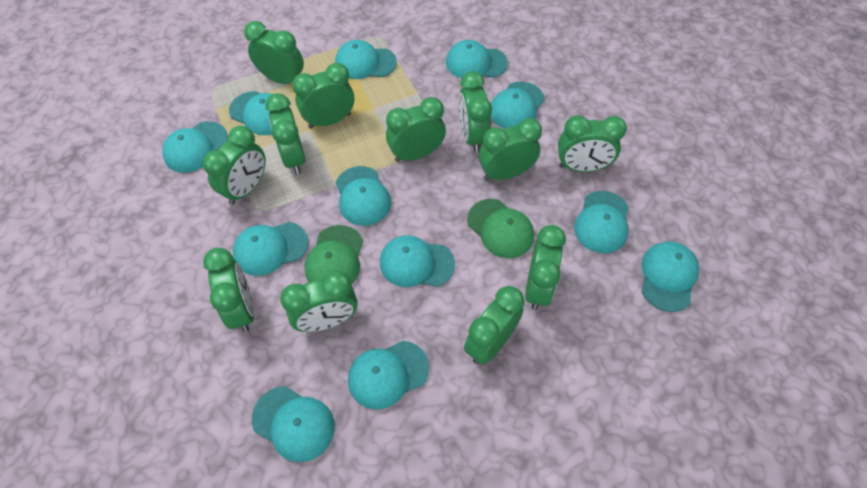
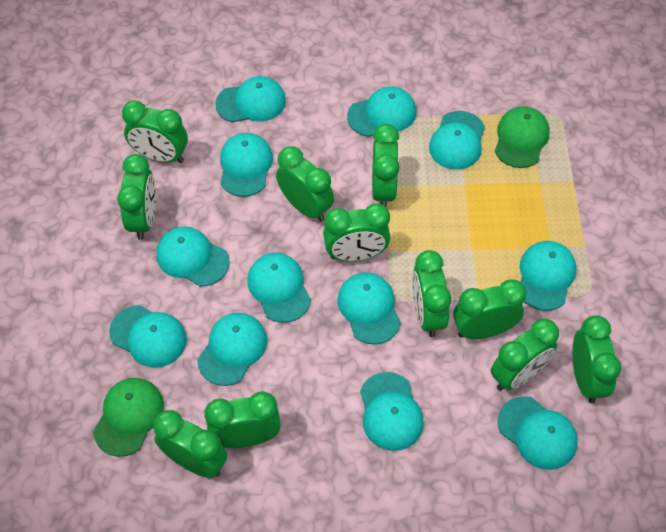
green clock: 12 -> 11

